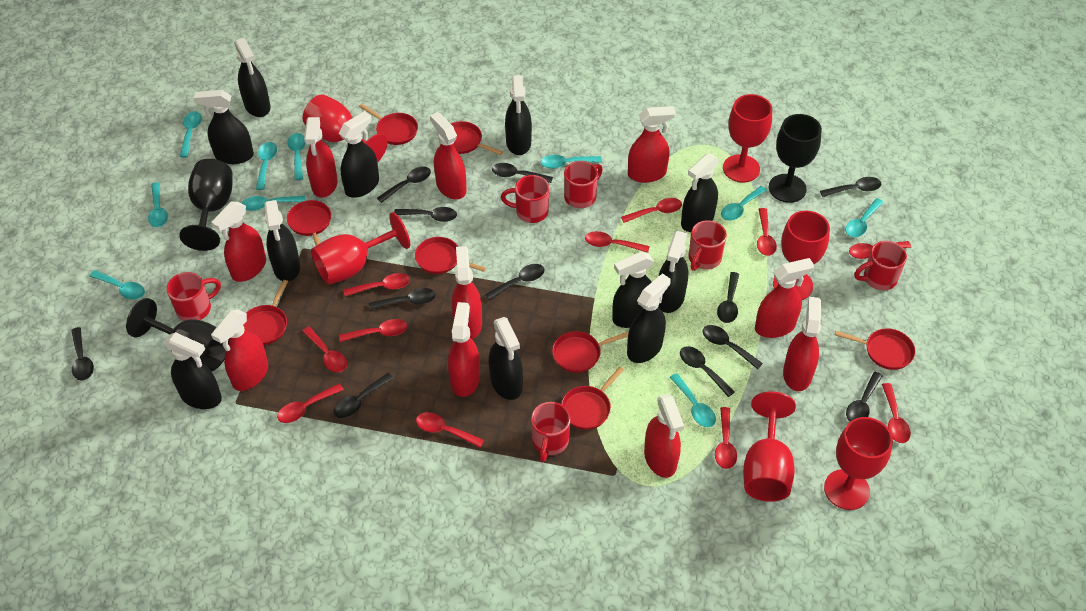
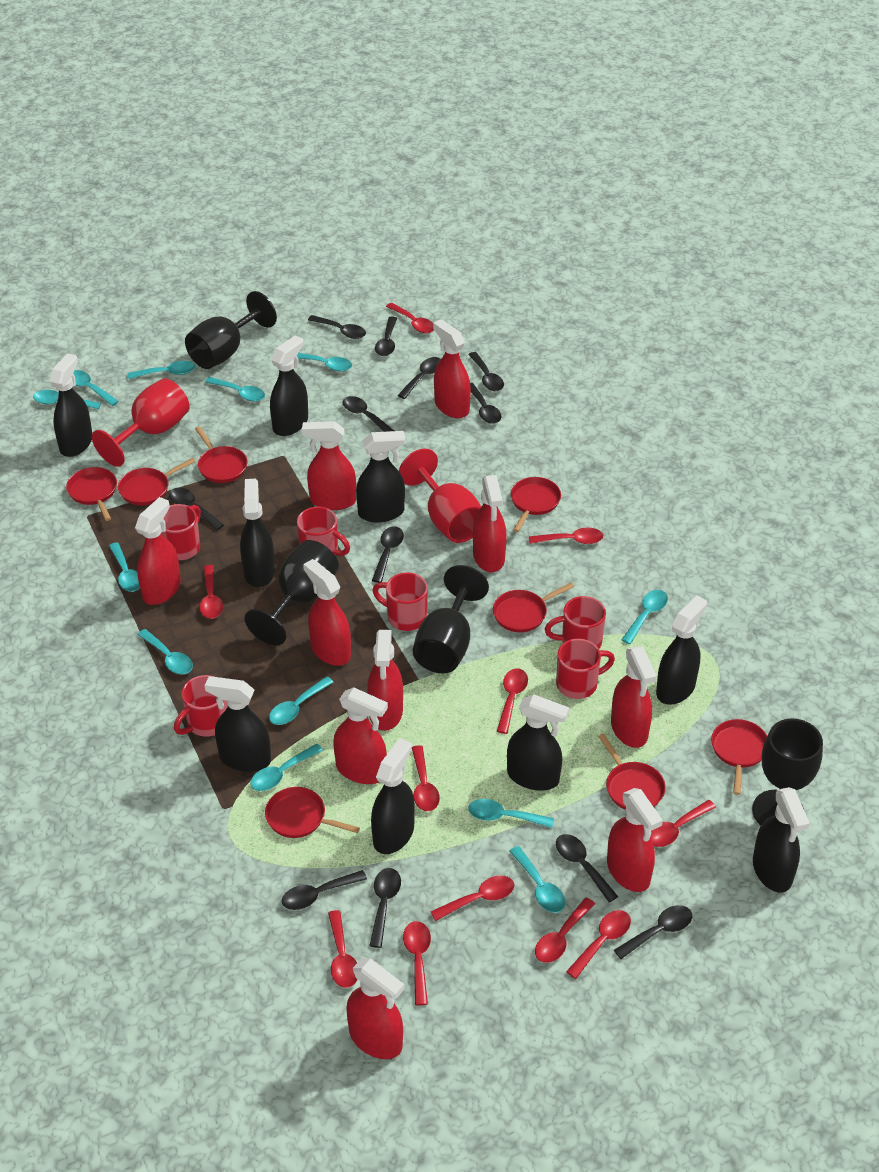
black goblet: 3 -> 4
black spray bottle: 11 -> 9
red goblet: 6 -> 2
turquoise spoon: 10 -> 12

